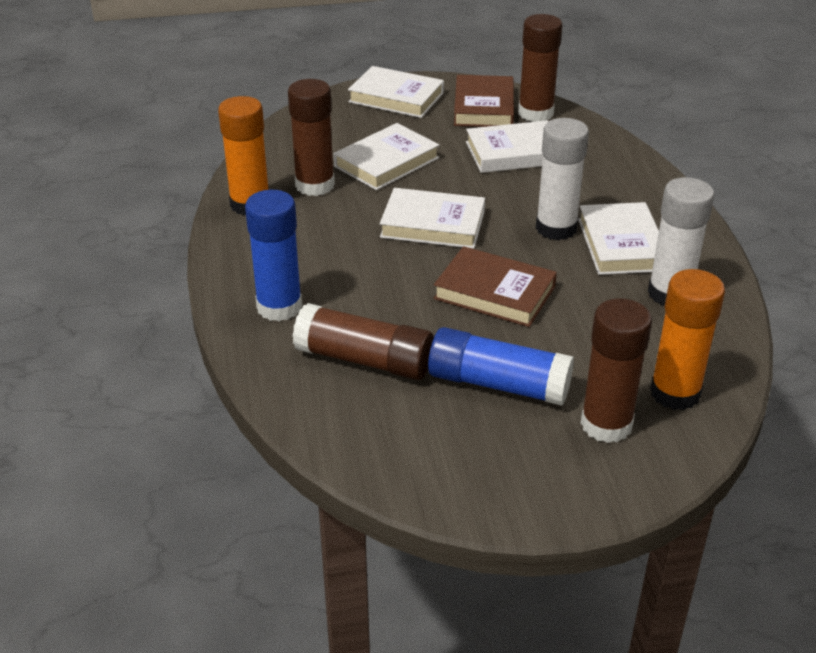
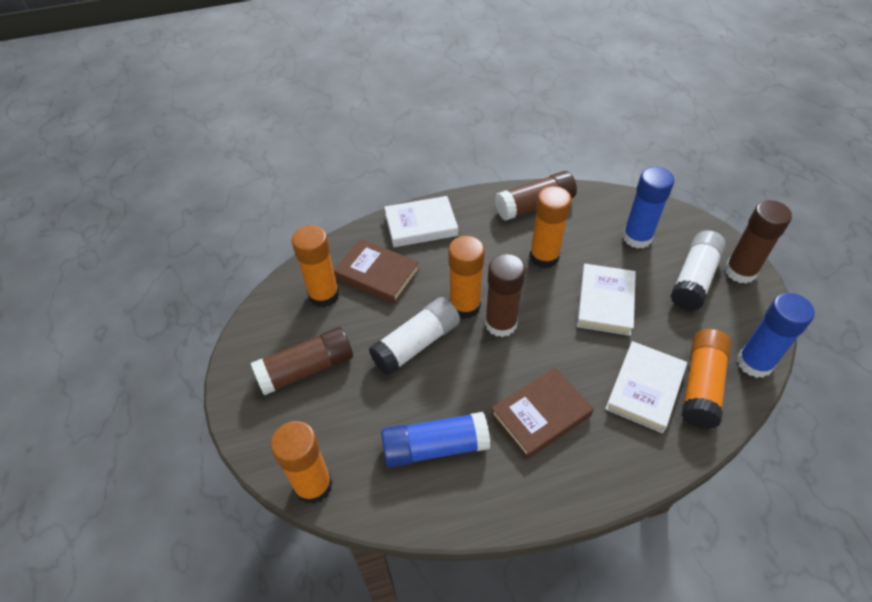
blue glue stick: 2 -> 3
orange glue stick: 2 -> 5
white book: 5 -> 3

